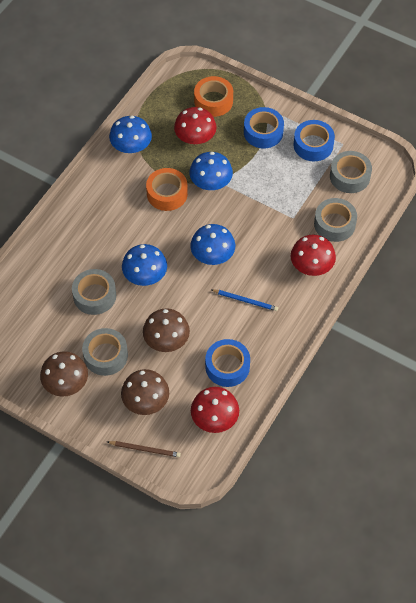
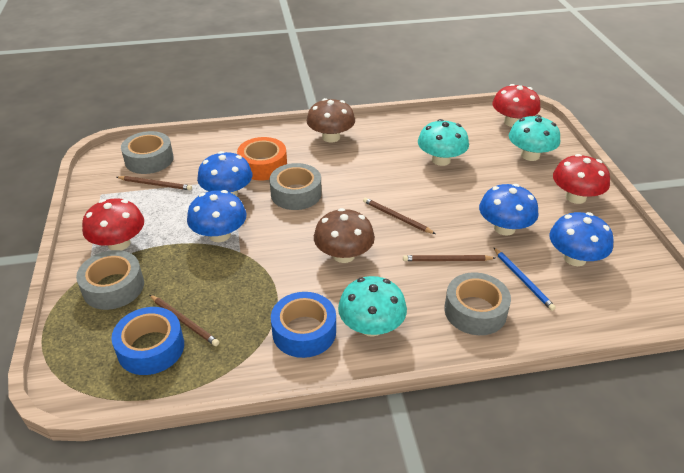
blue tape: 3 -> 2
brown mushroom: 3 -> 2
brown pencil: 1 -> 4
orange tape: 2 -> 1
turquoise mushroom: 0 -> 3

